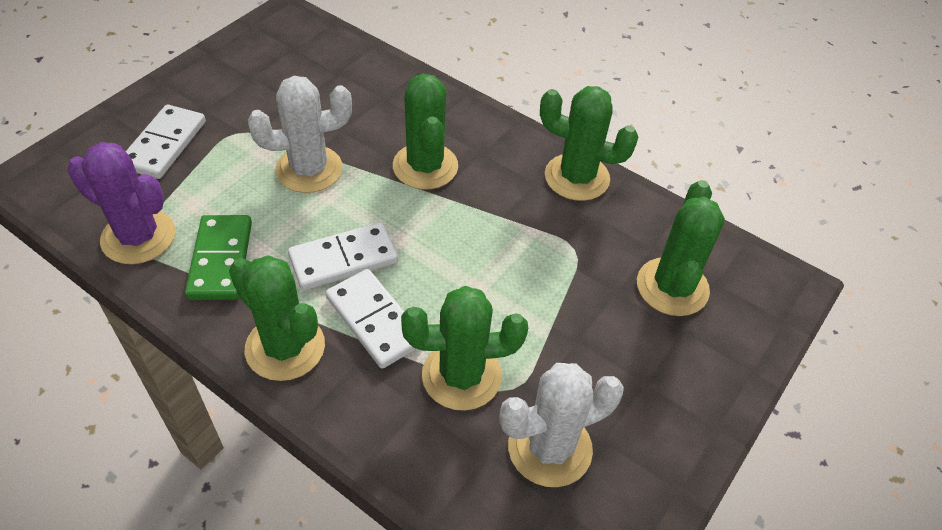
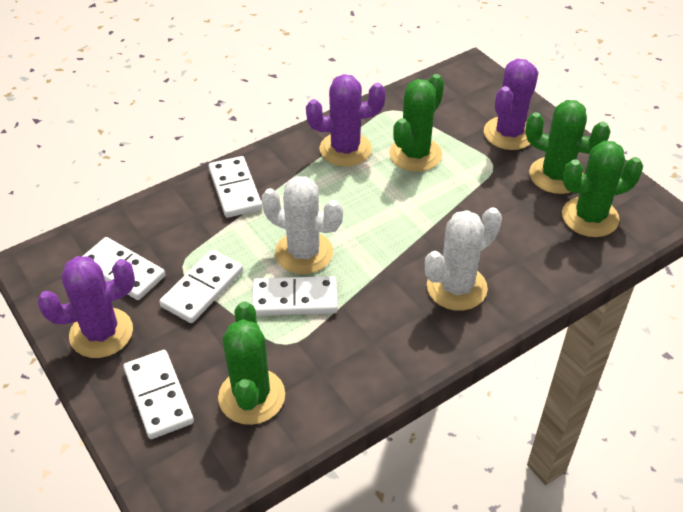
green cactus: 5 -> 4
green domino: 1 -> 0
purple cactus: 1 -> 3
white domino: 3 -> 5

